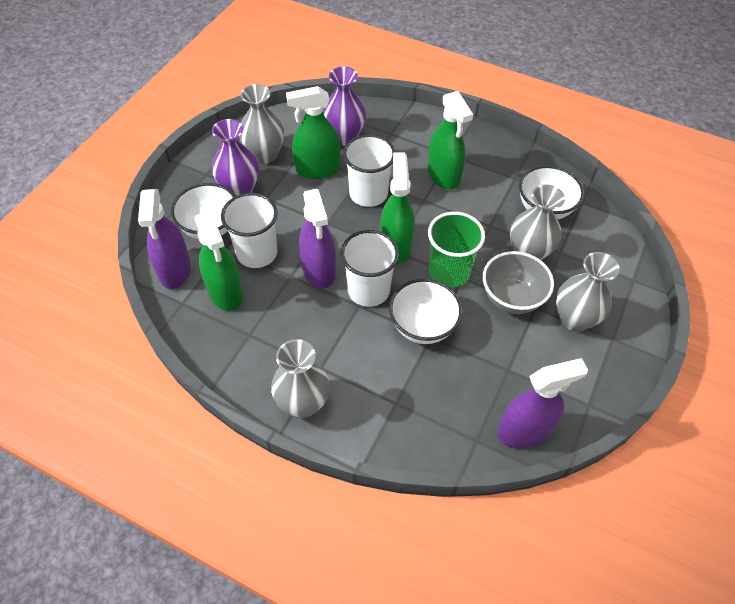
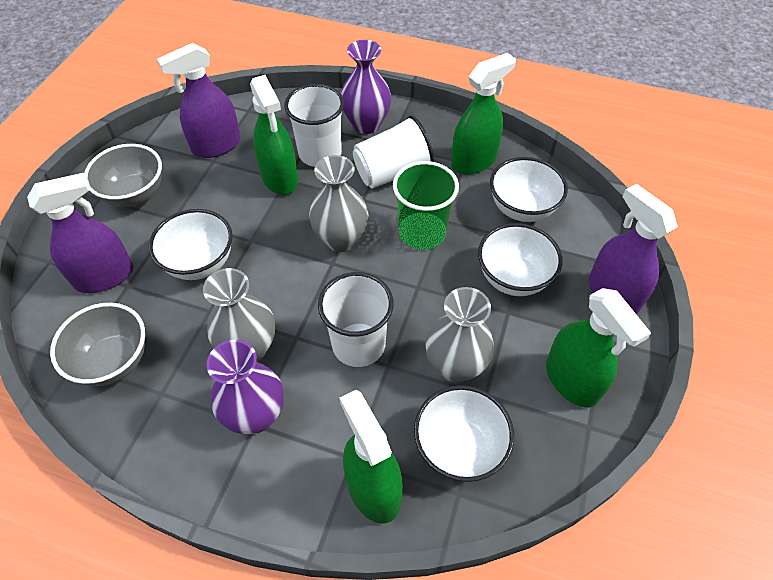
grey bowl: 1 -> 2
grey vase: 4 -> 3
white bowl: 3 -> 4

